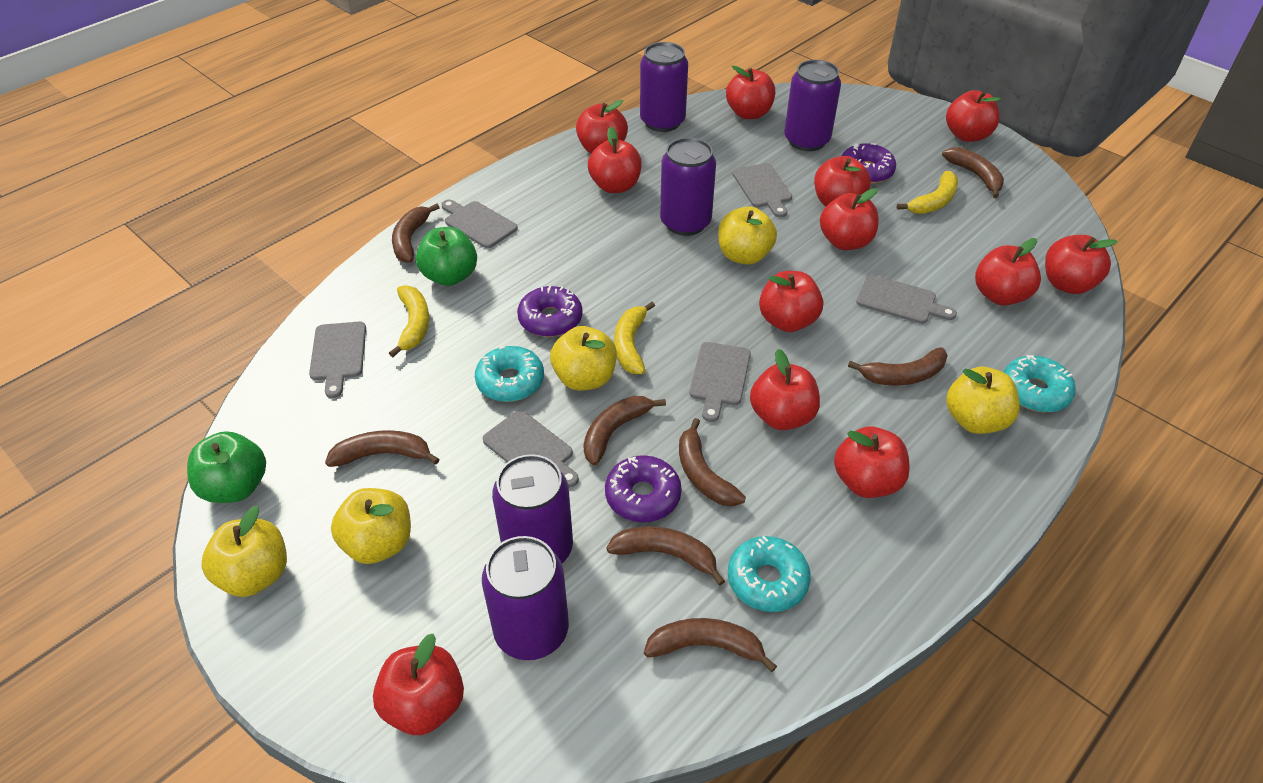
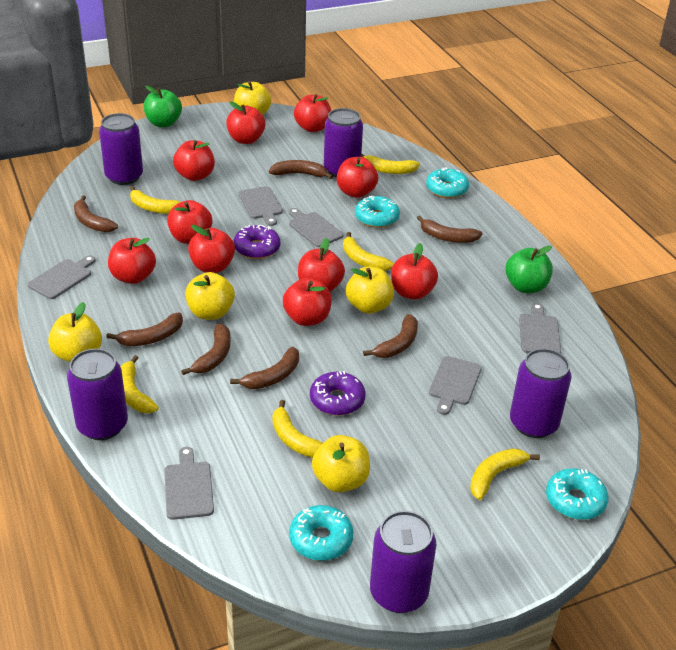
brown banana: 8 -> 7
purple donut: 3 -> 2
red apple: 12 -> 10
turquoise donut: 3 -> 4
yellow banana: 3 -> 6

